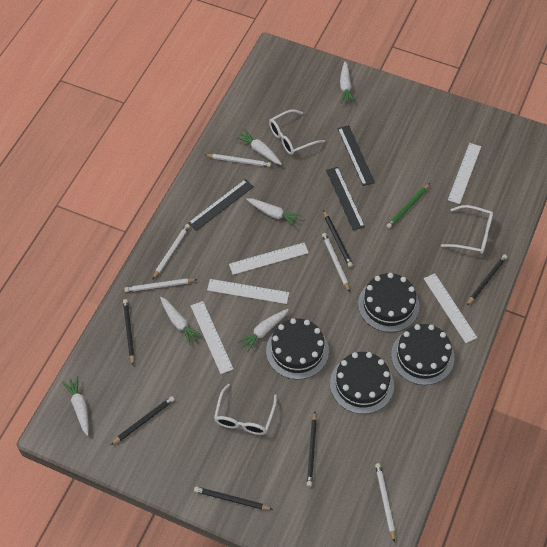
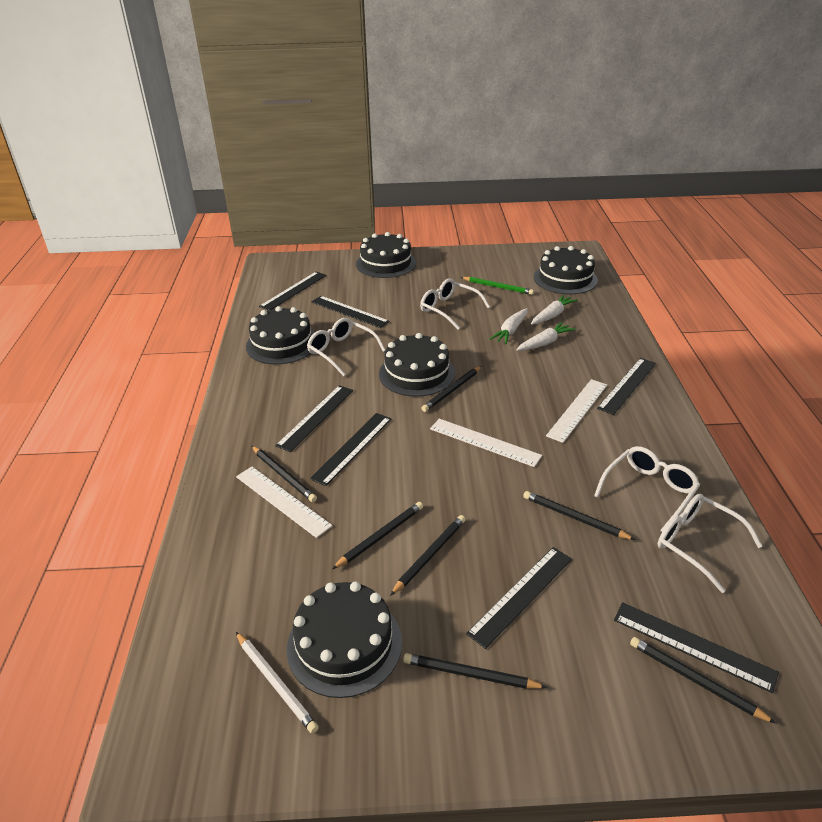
black cake: 4 -> 5
black pencil: 6 -> 7
black ruler: 3 -> 7
white carrot: 6 -> 3
white glasses: 3 -> 4
white pencil: 5 -> 1
white ruler: 5 -> 3

